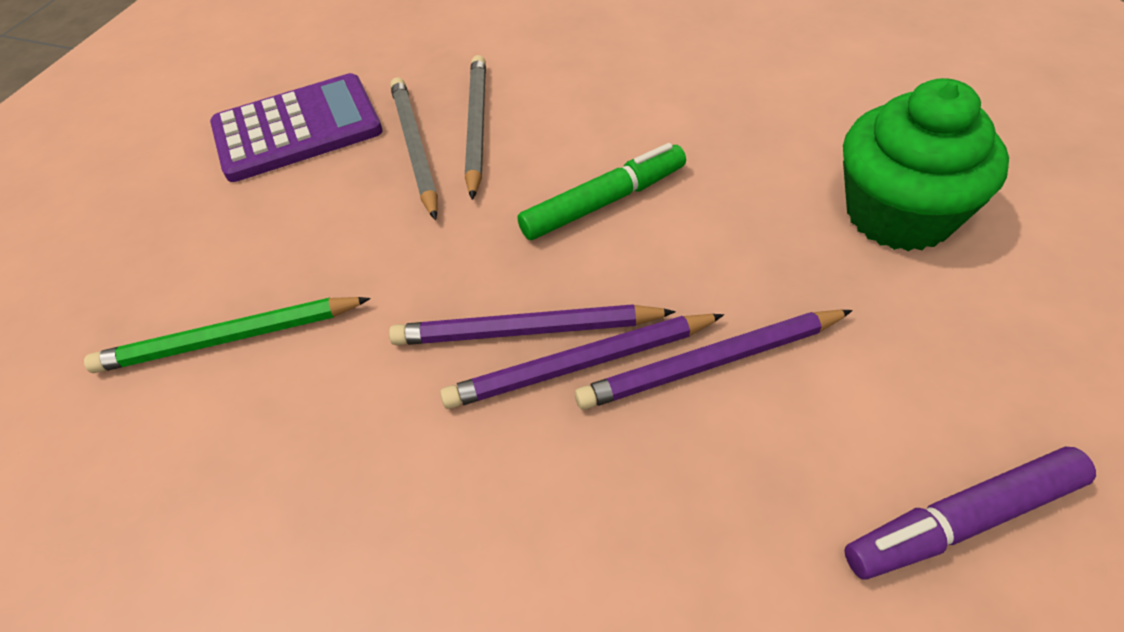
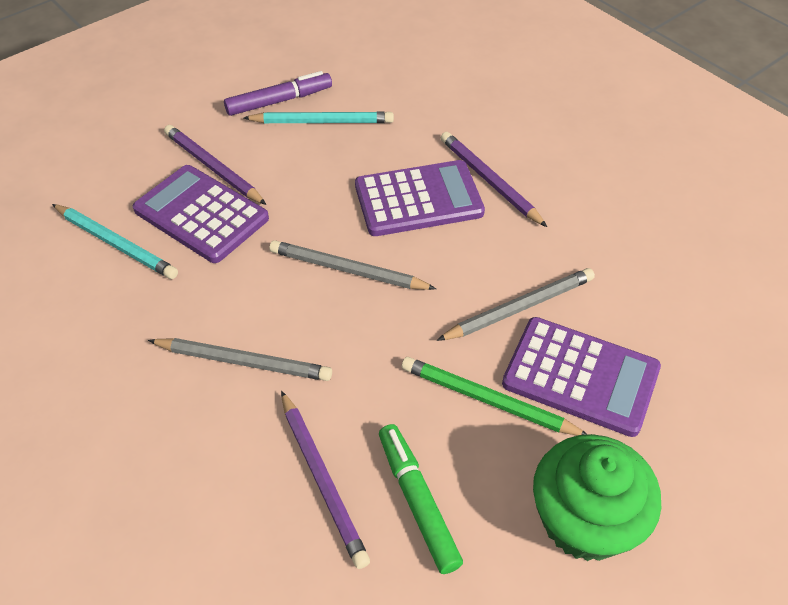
grey pencil: 2 -> 3
purple calculator: 1 -> 3
turquoise pencil: 0 -> 2

